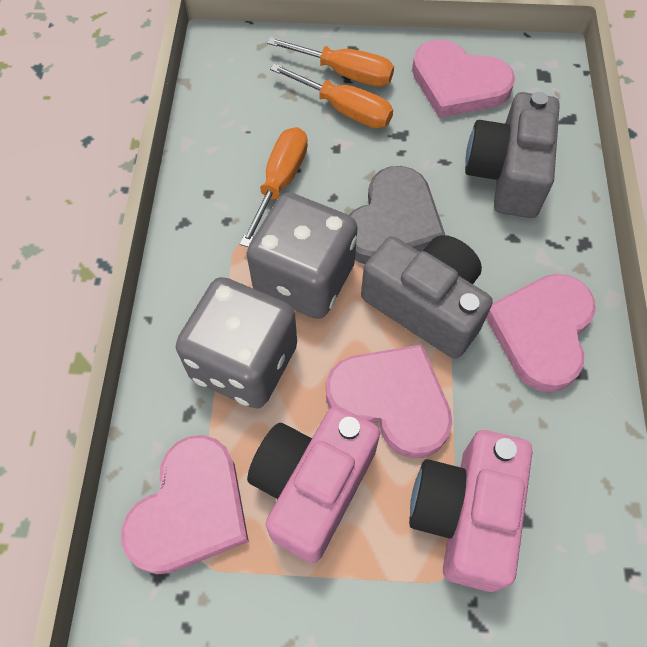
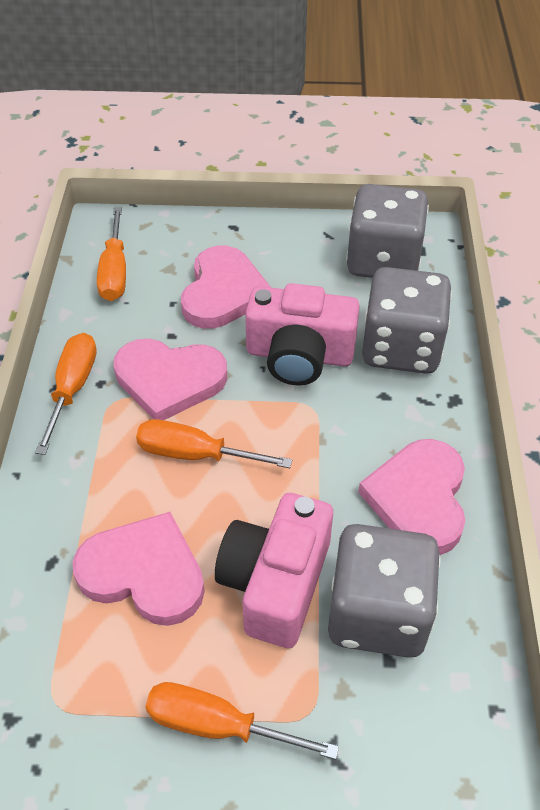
grey camera: 2 -> 0
grey dice: 2 -> 3
grey heart: 1 -> 0
orange screwdriver: 3 -> 4

